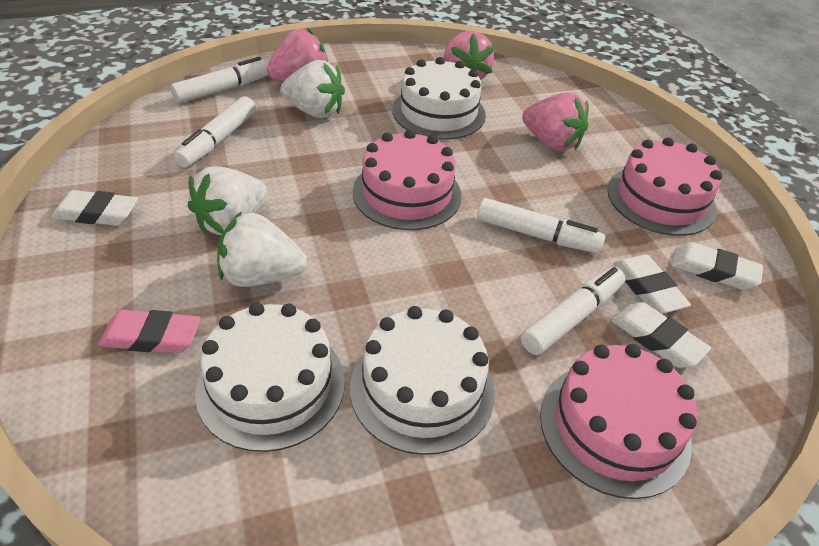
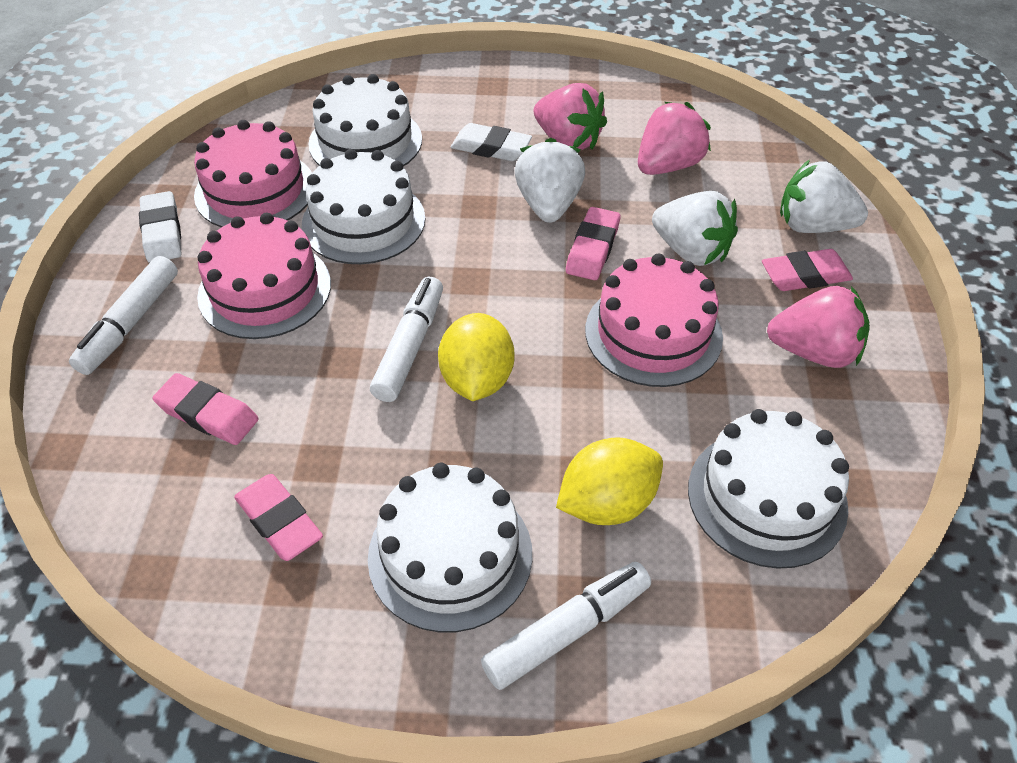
pink eraser: 1 -> 4
white cake: 3 -> 4
white eraser: 4 -> 2
white marker: 4 -> 3
yellow lemon: 0 -> 2

